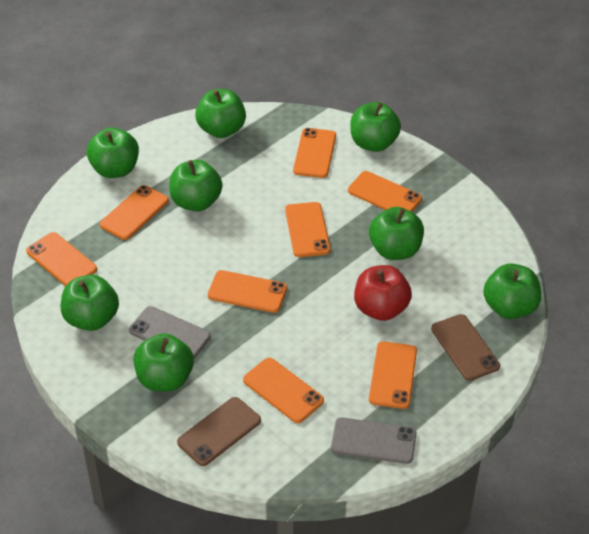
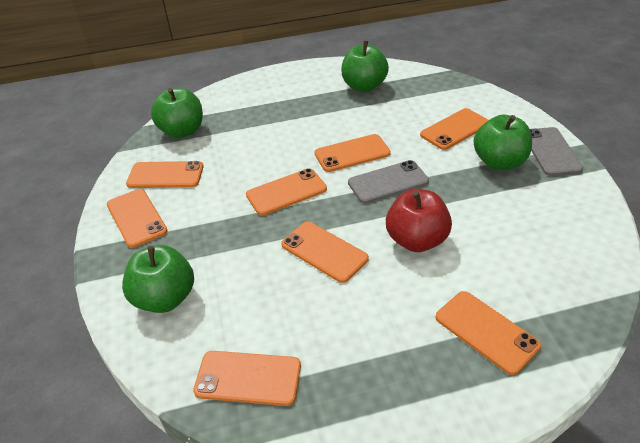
brown phone: 2 -> 0
green apple: 8 -> 4

